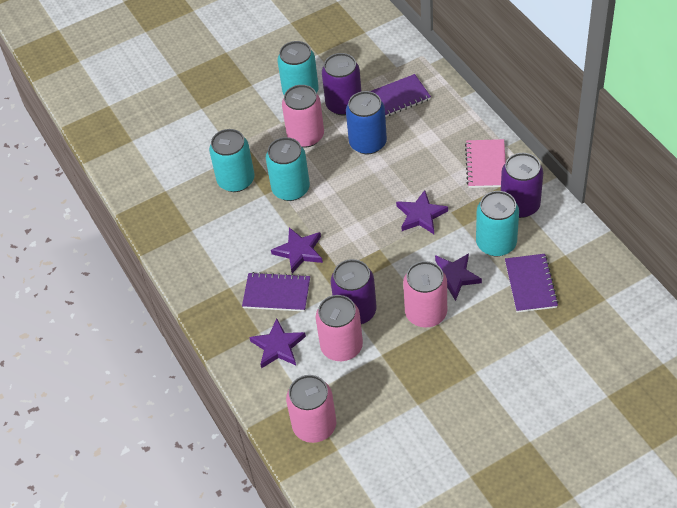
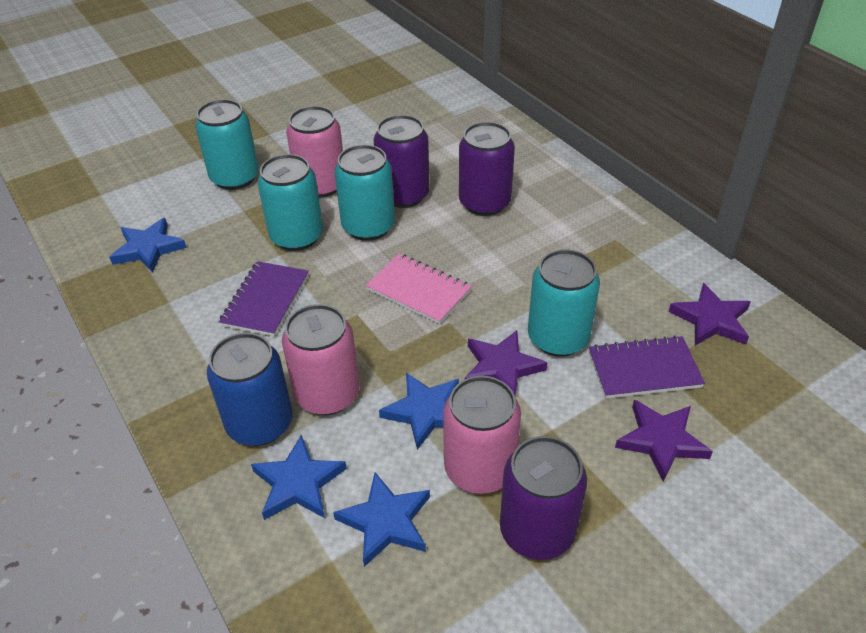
blue star: 0 -> 4
pink can: 4 -> 3
purple notebook: 3 -> 2
purple star: 4 -> 3

